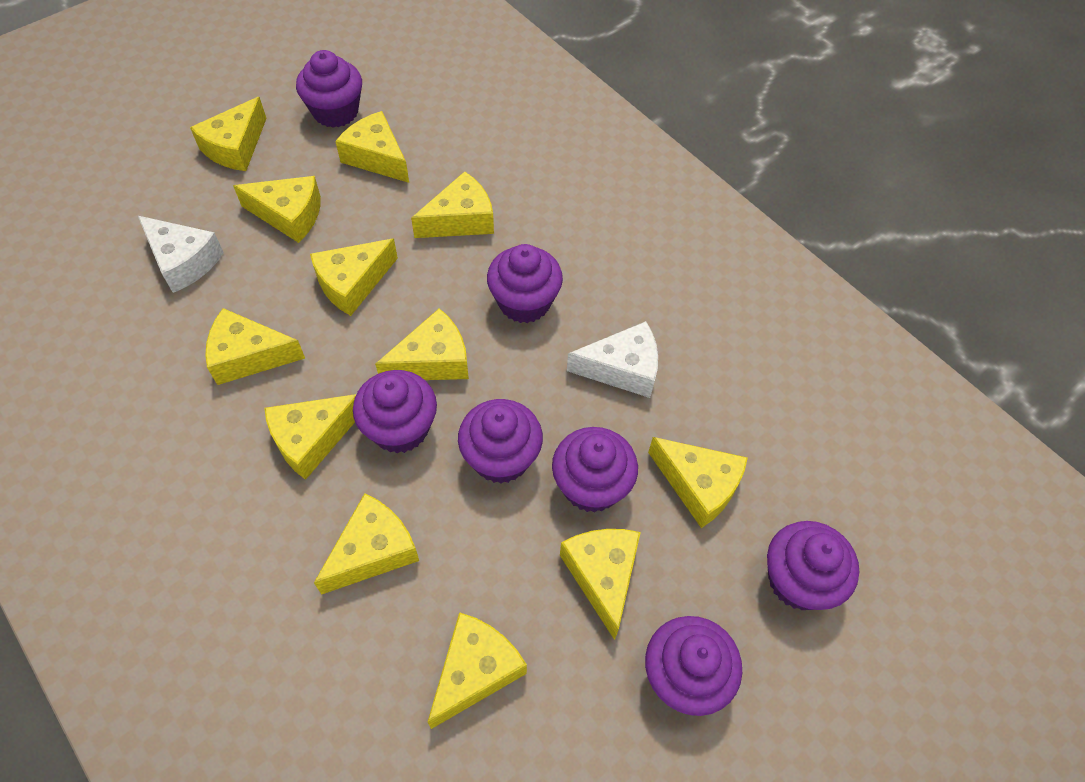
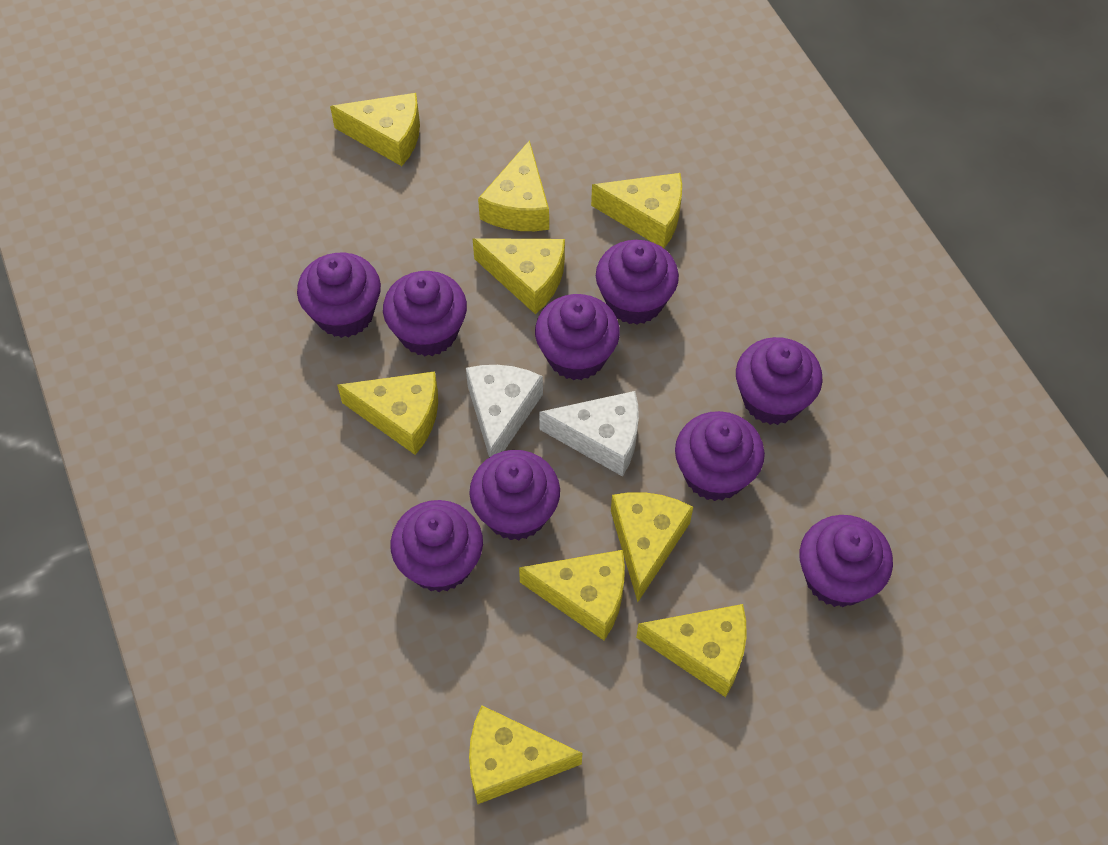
purple cupcake: 7 -> 9
yellow cheese: 12 -> 9

